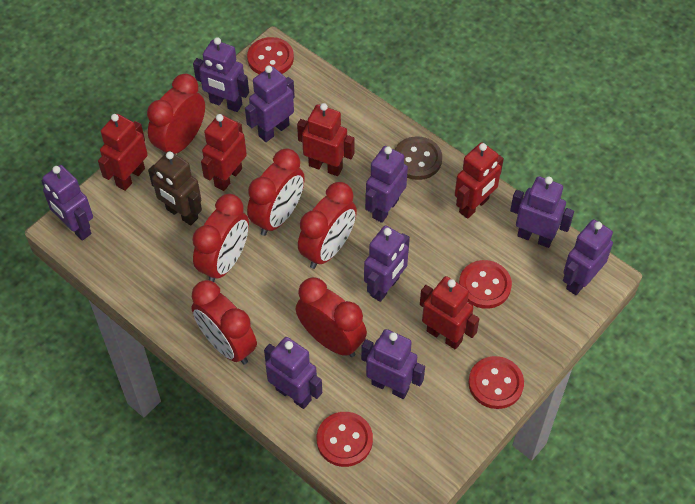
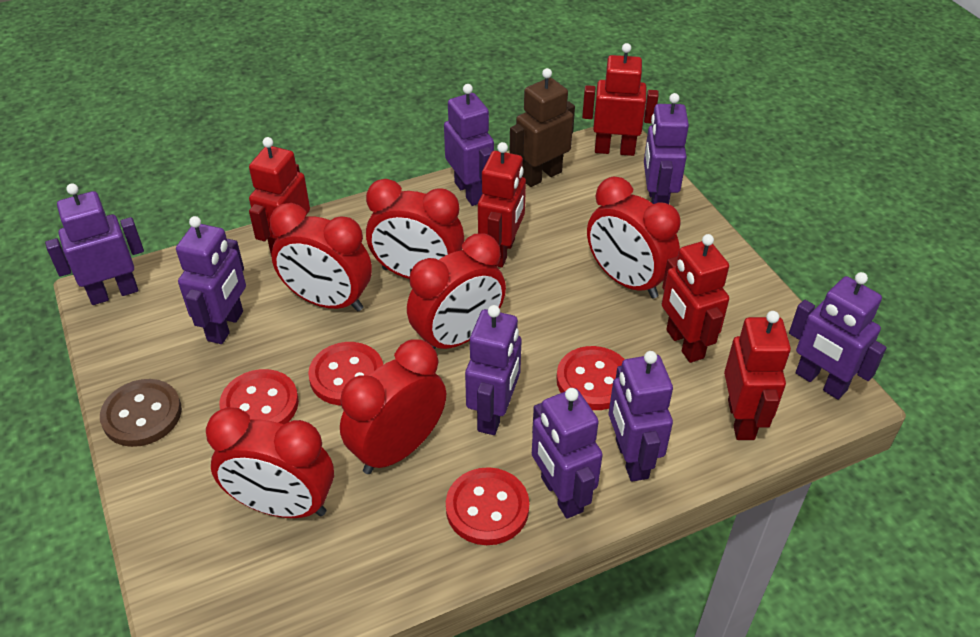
purple robot: 9 -> 8

